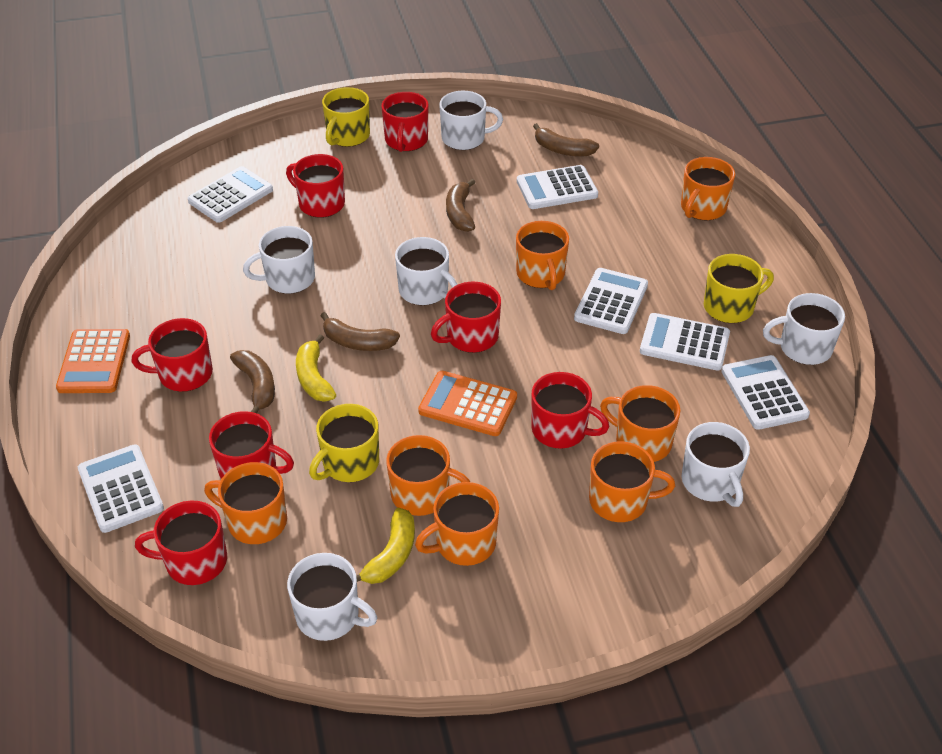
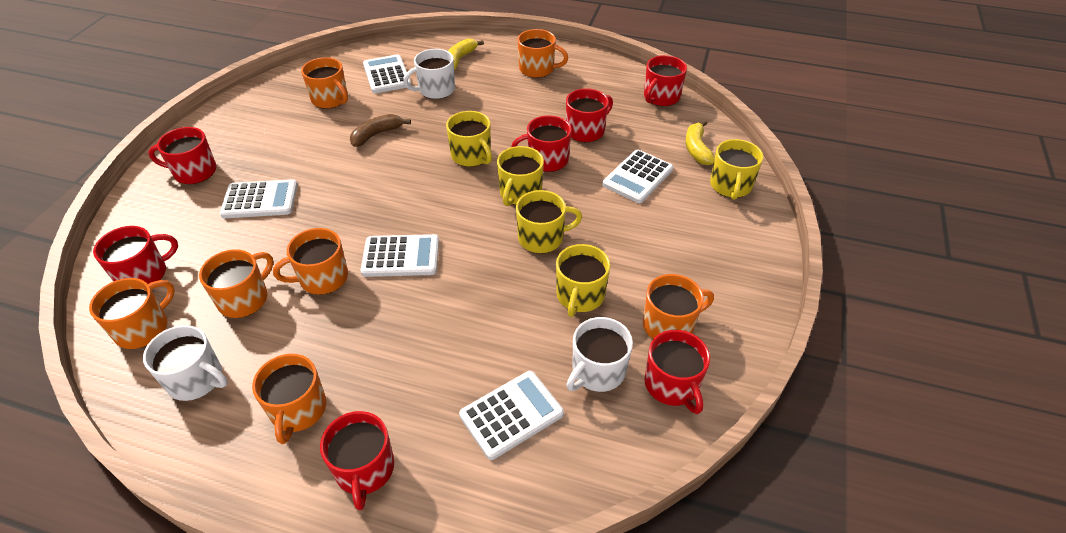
brown banana: 4 -> 1
orange calculator: 2 -> 0
white calculator: 6 -> 5
white mug: 6 -> 3
yellow mug: 3 -> 5

